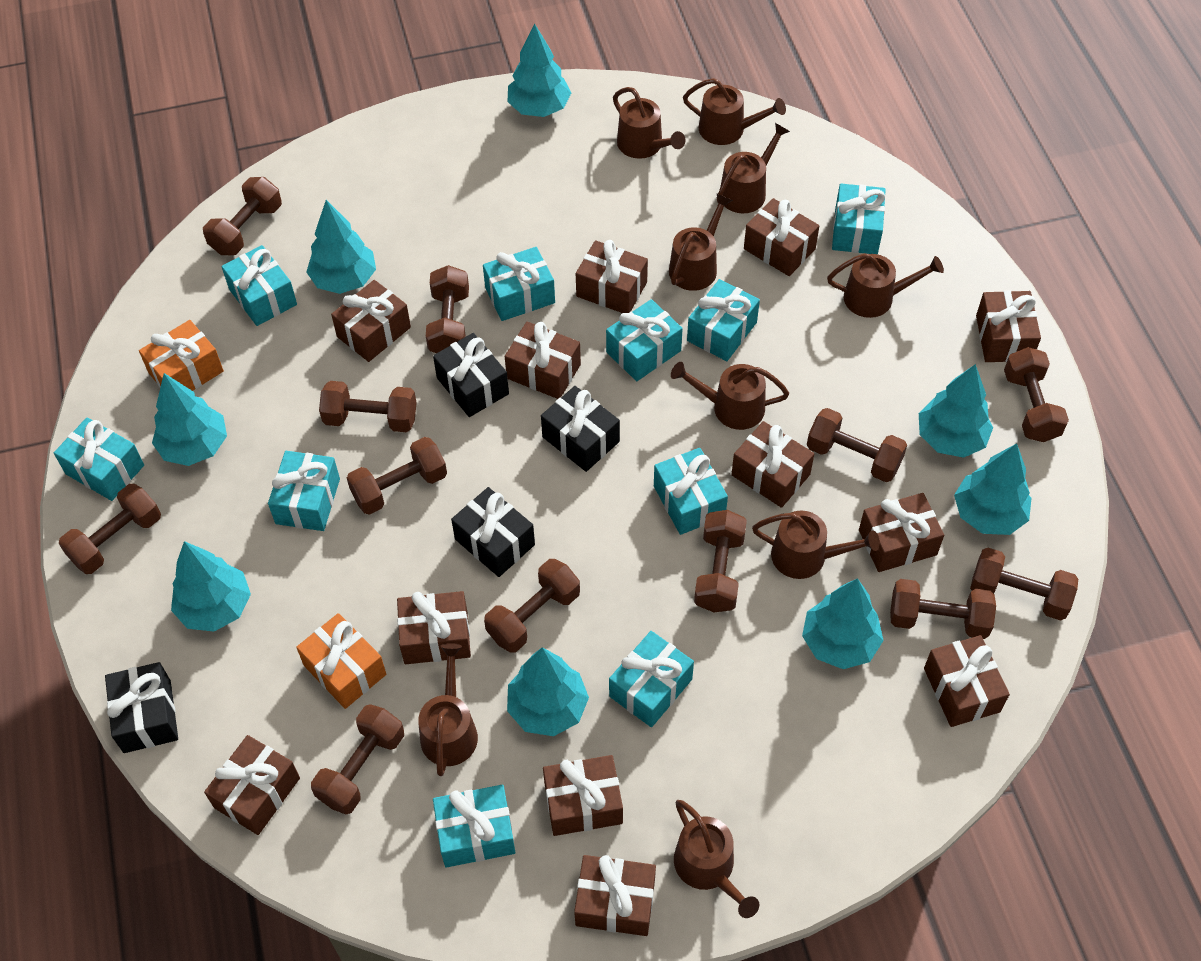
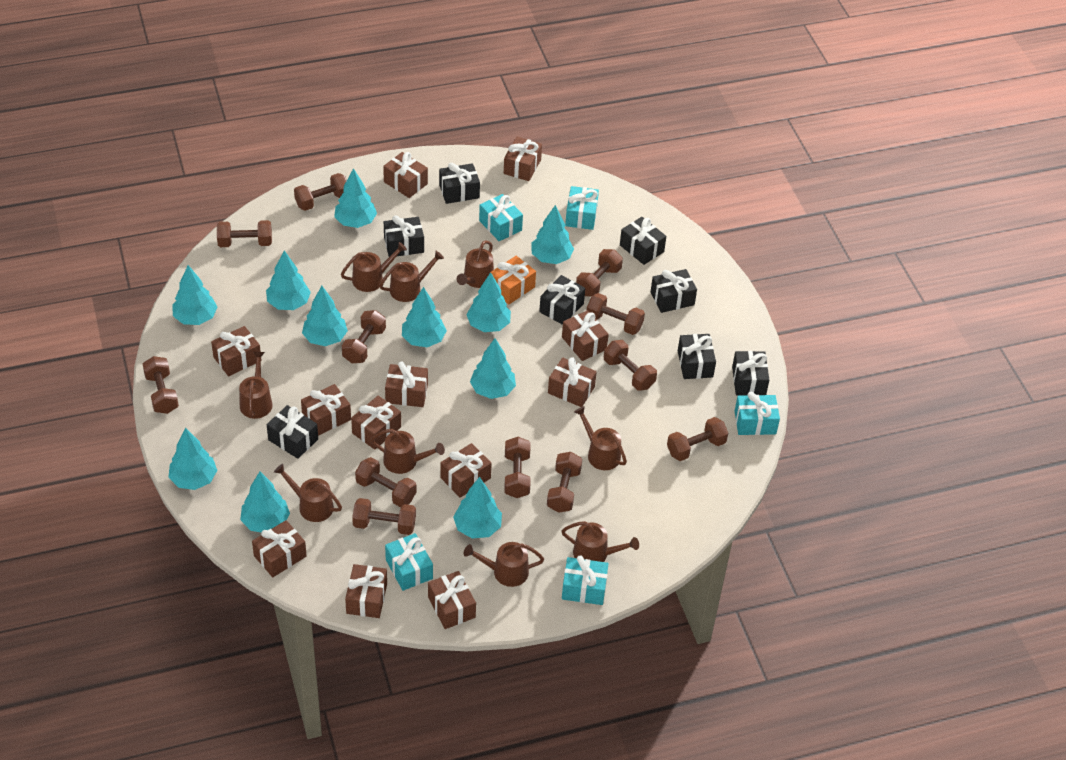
black gift: 4 -> 8
orange gift: 2 -> 1
turquoise gift: 10 -> 5
turquoise tree: 8 -> 11

